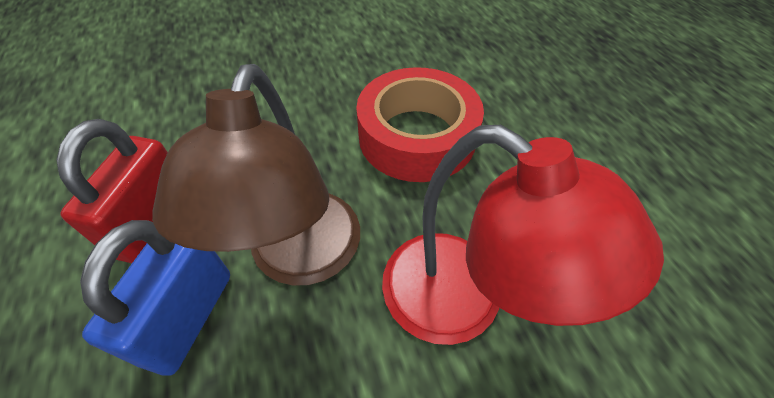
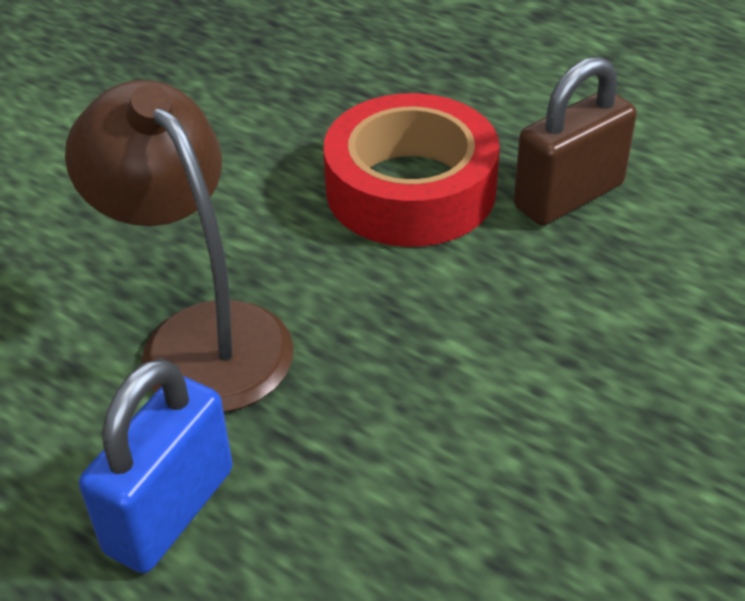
brown padlock: 0 -> 1
red lamp: 1 -> 0
red padlock: 1 -> 0

